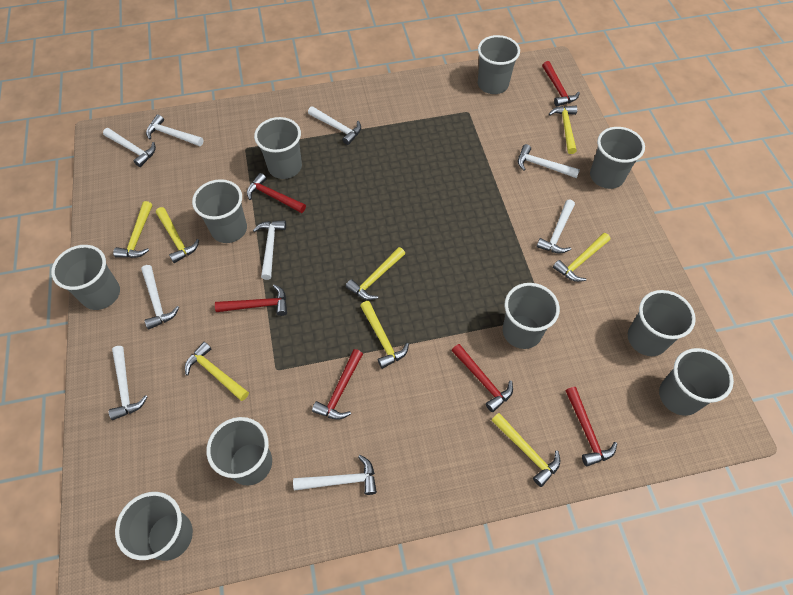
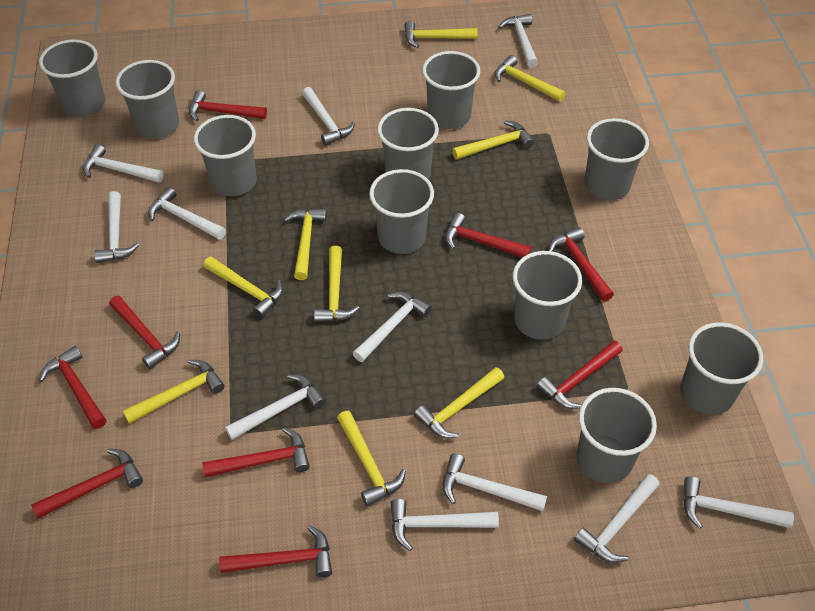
red hammer: 6 -> 9
white hammer: 9 -> 11
yellow hammer: 8 -> 9

